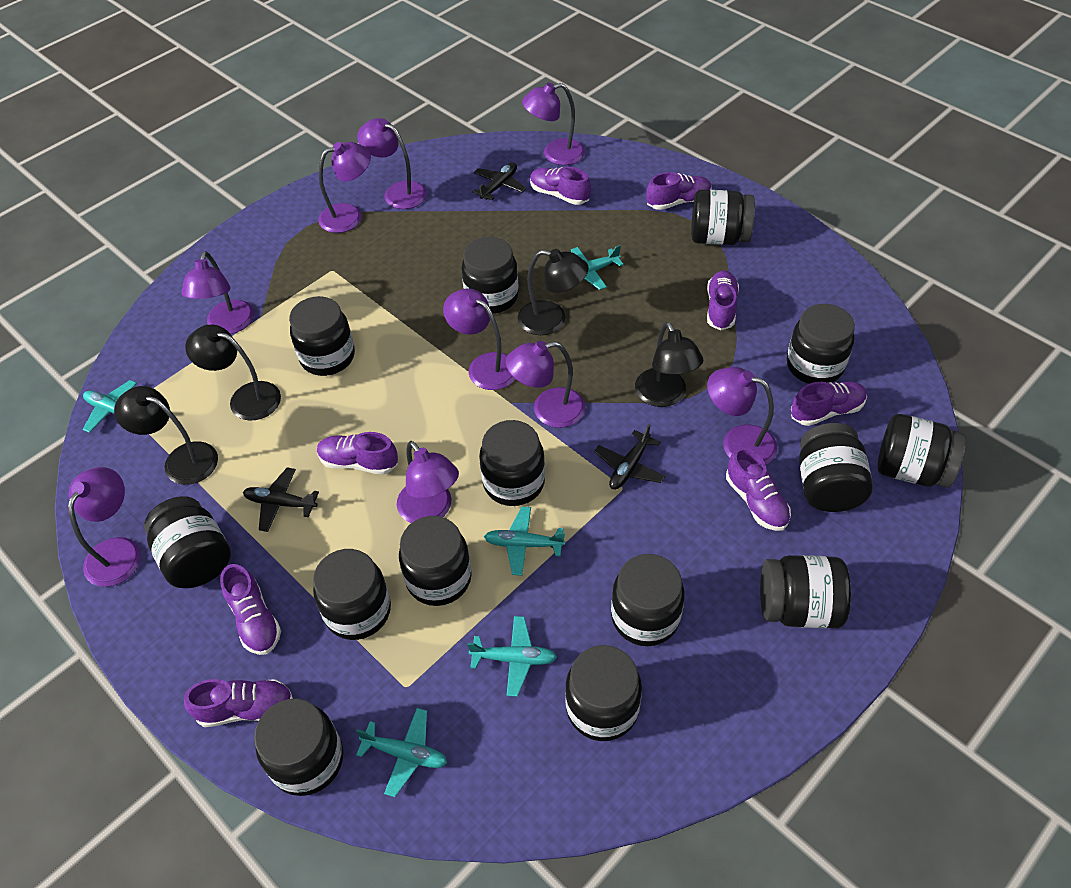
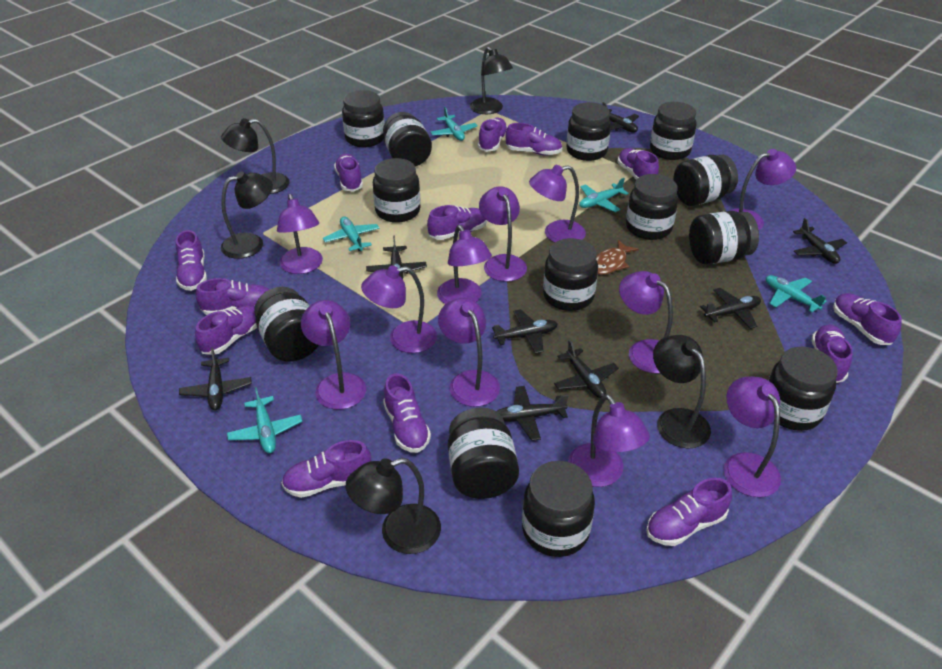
black jar: 14 -> 13
black lamp: 4 -> 5
black plane: 3 -> 8
brown fish: 0 -> 1
purple lamp: 9 -> 11
purple shoe: 8 -> 13

